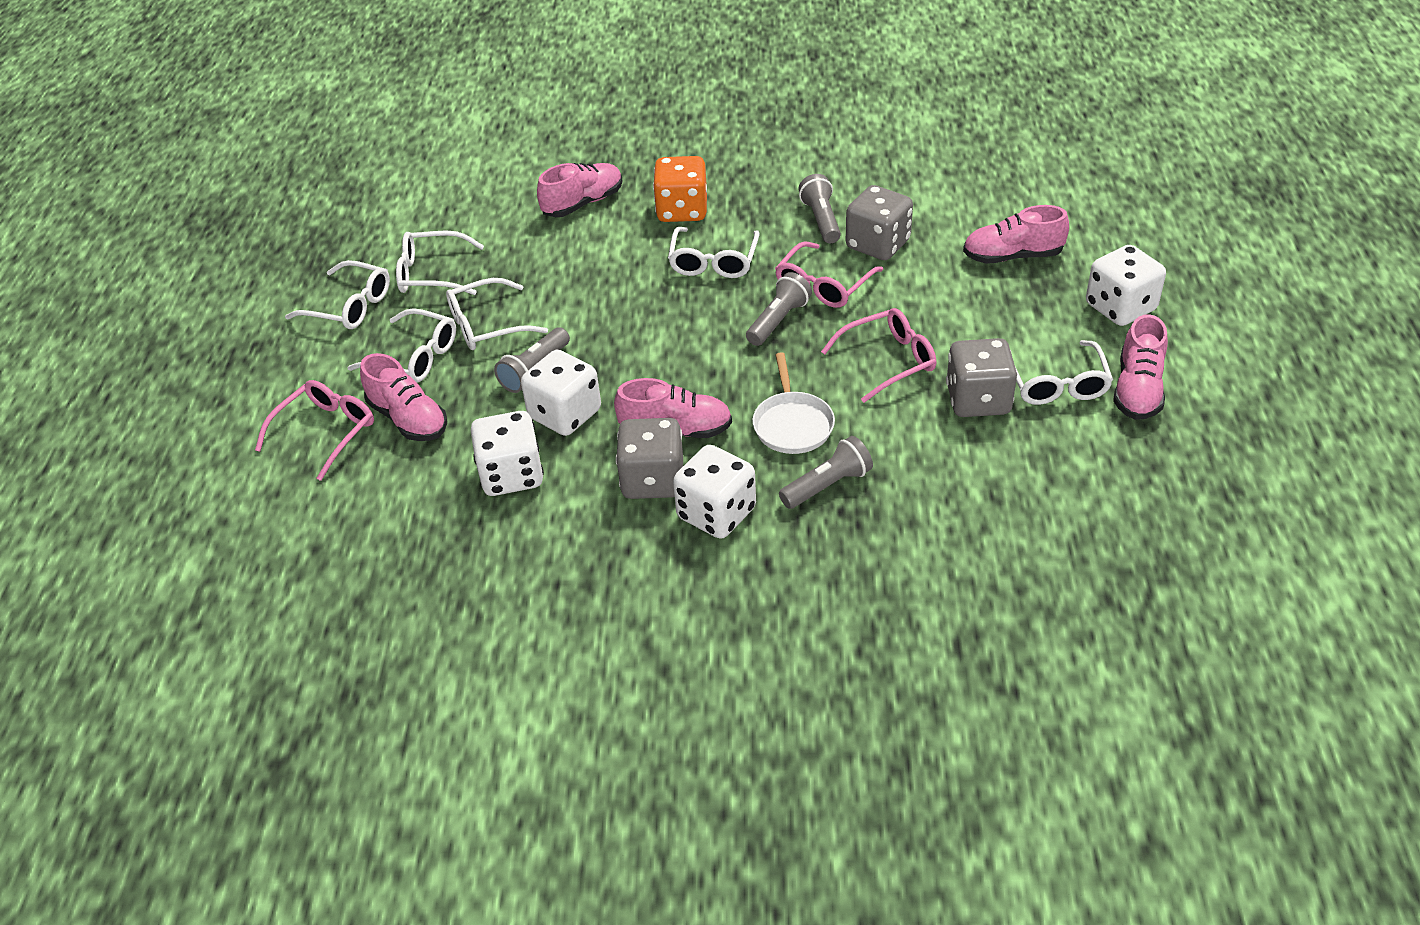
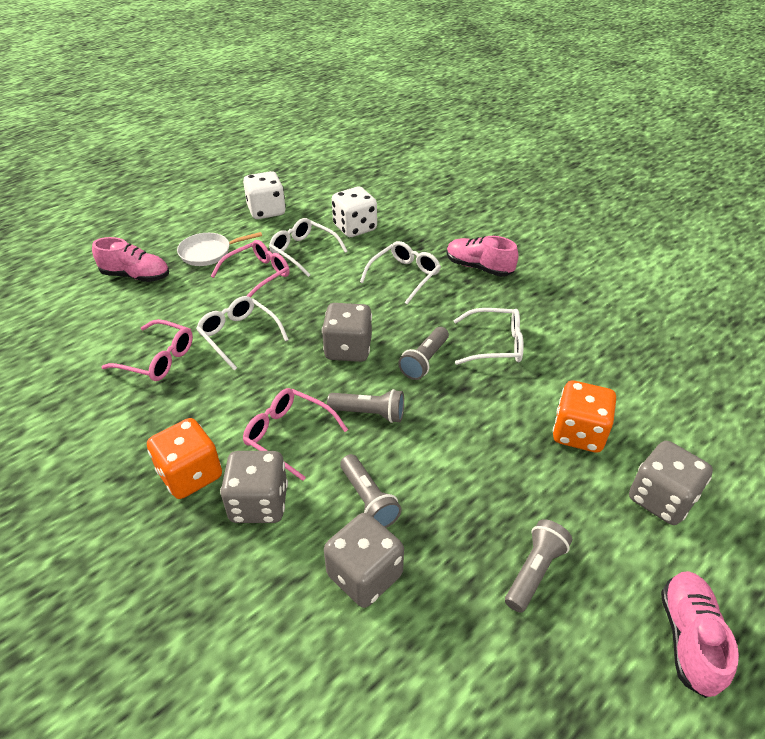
grey dice: 3 -> 4
orange dice: 1 -> 2
pink shoe: 5 -> 3
white dice: 4 -> 2
white glasses: 6 -> 4

